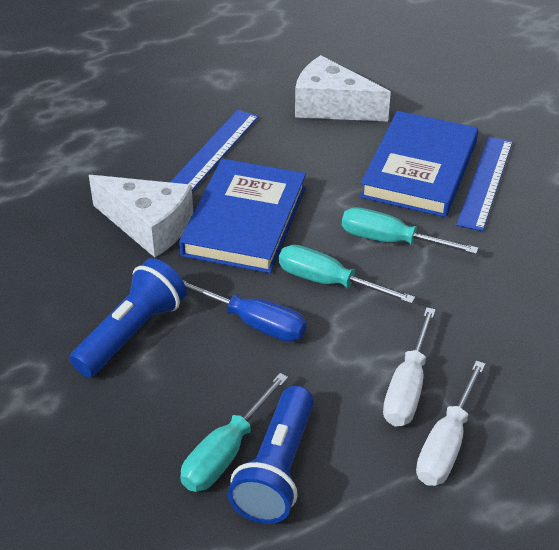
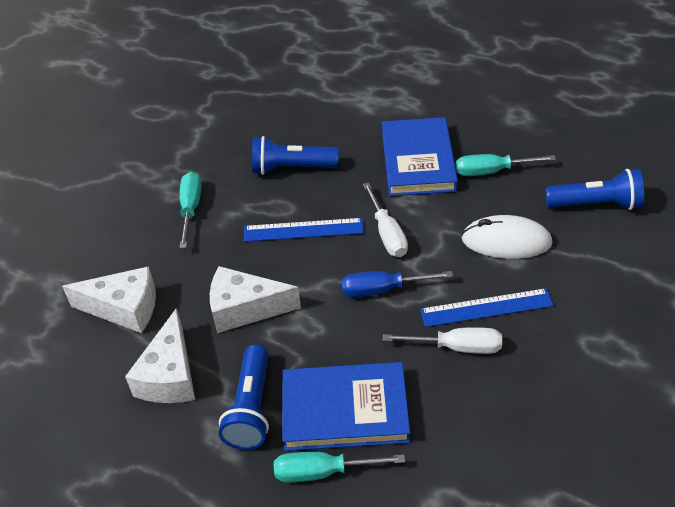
blue flashlight: 2 -> 3
white cheese: 2 -> 3
white mouse: 0 -> 1

